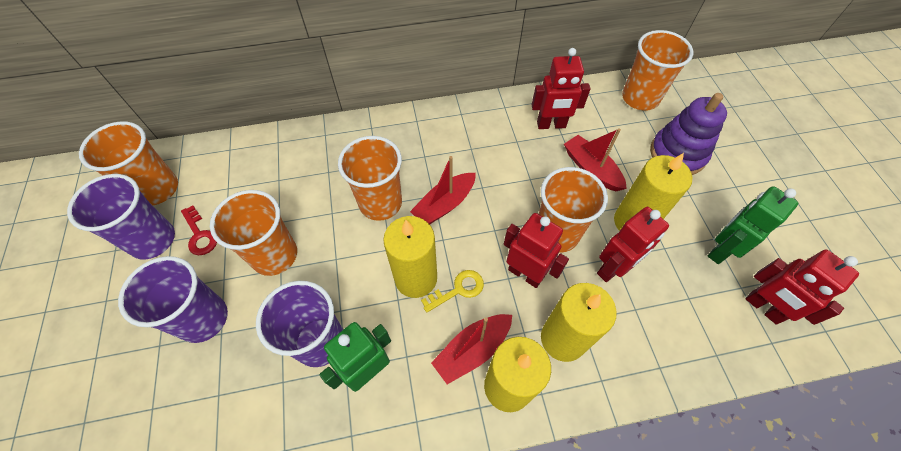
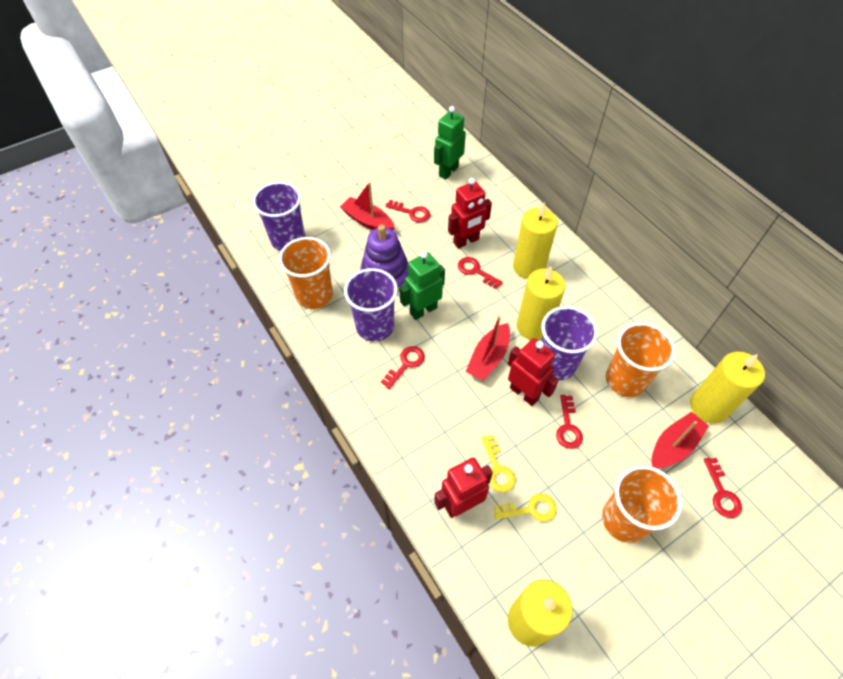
orange cup: 5 -> 3
red key: 1 -> 5
red robot: 4 -> 3
yellow key: 1 -> 2

